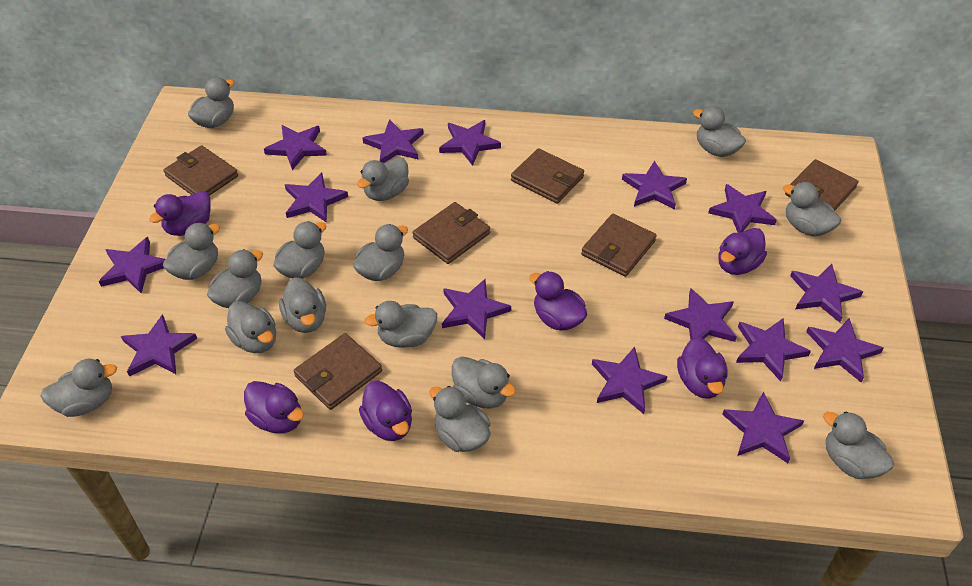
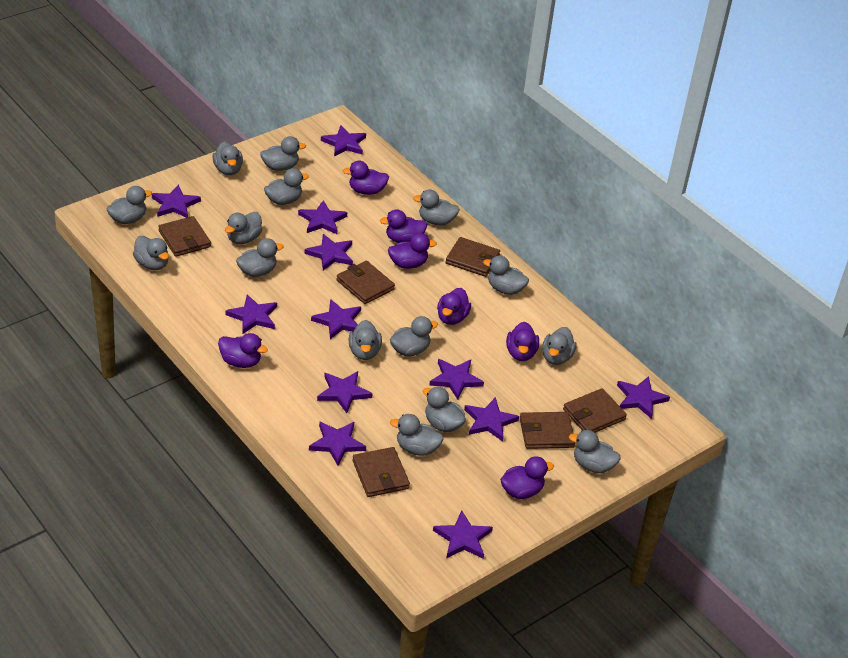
purple duck: 6 -> 7
purple star: 15 -> 12

